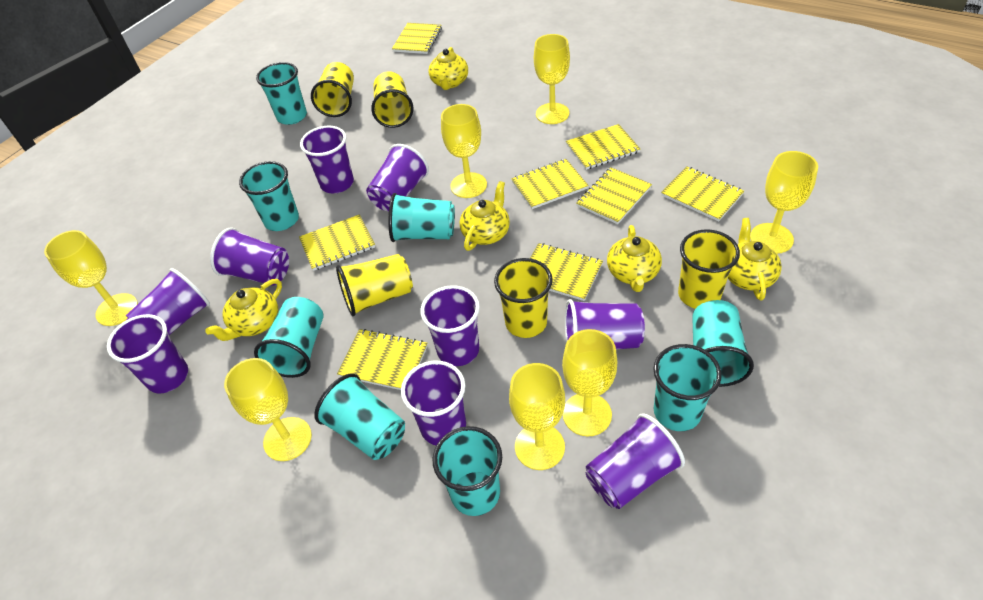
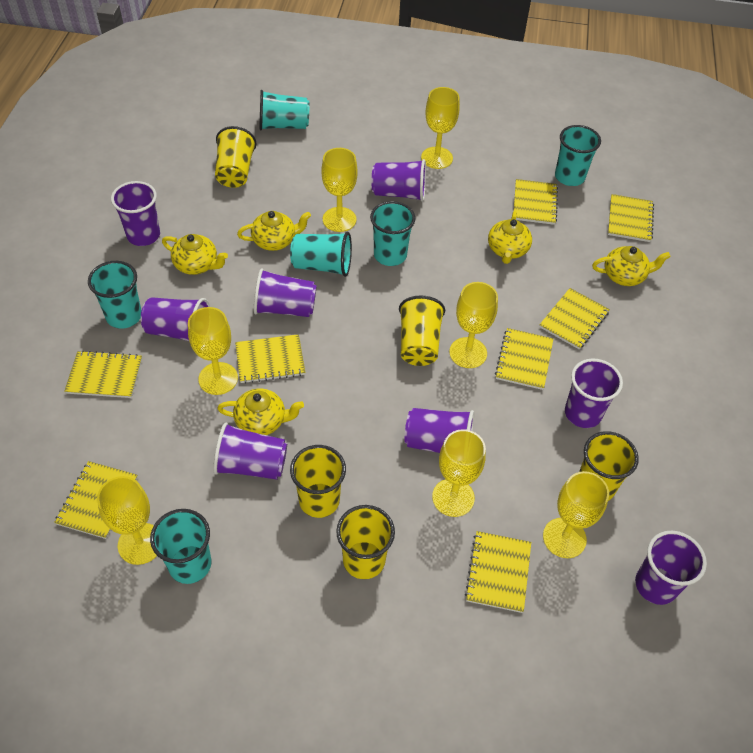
purple cup: 9 -> 8
turquoise cup: 8 -> 6

